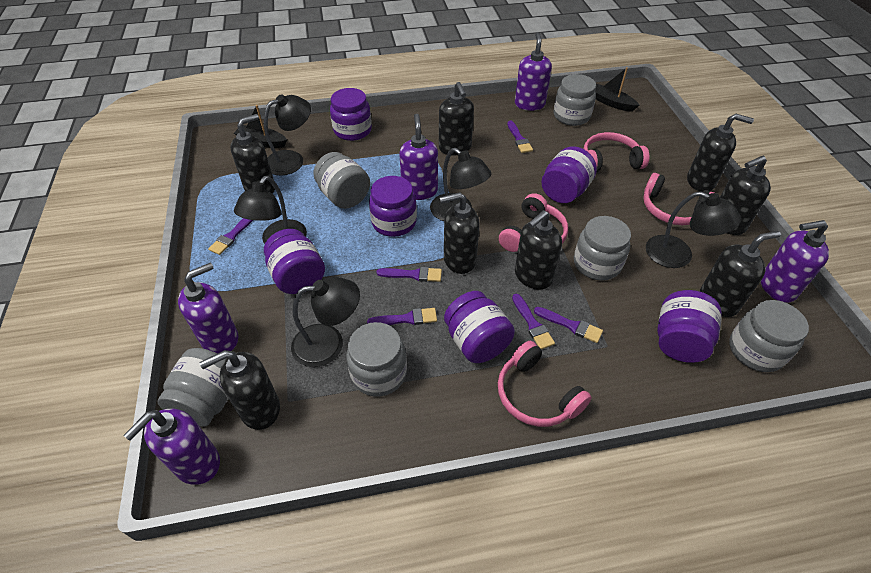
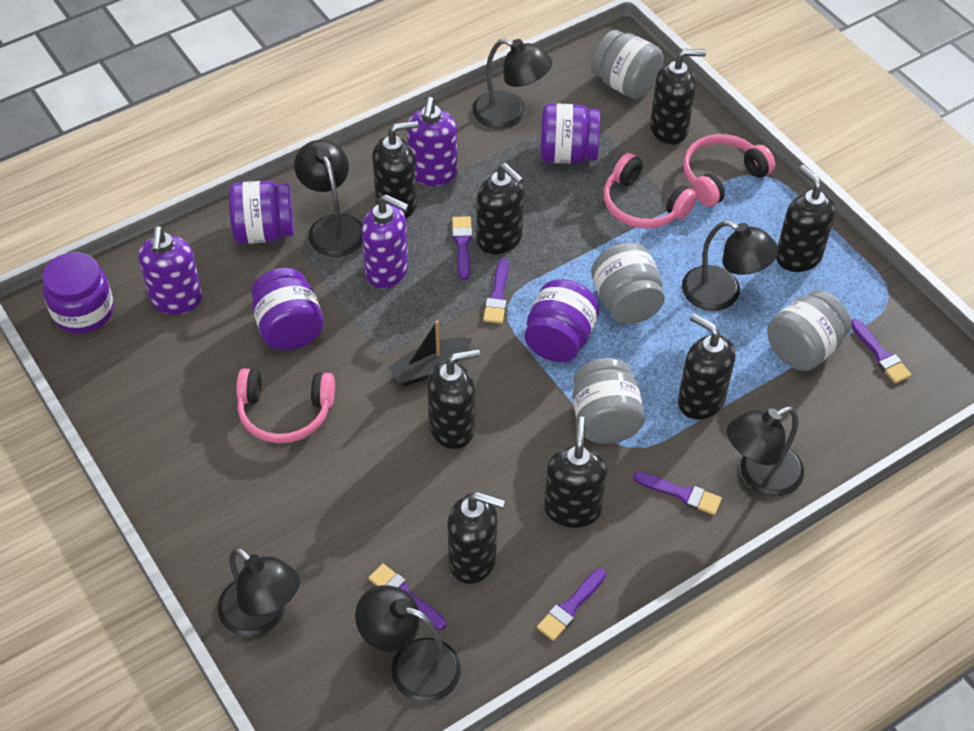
black boat: 2 -> 1
black lamp: 5 -> 6
grey jar: 6 -> 4
pink headphones: 4 -> 3
purple jar: 6 -> 5
purple soap dispenser: 5 -> 3

